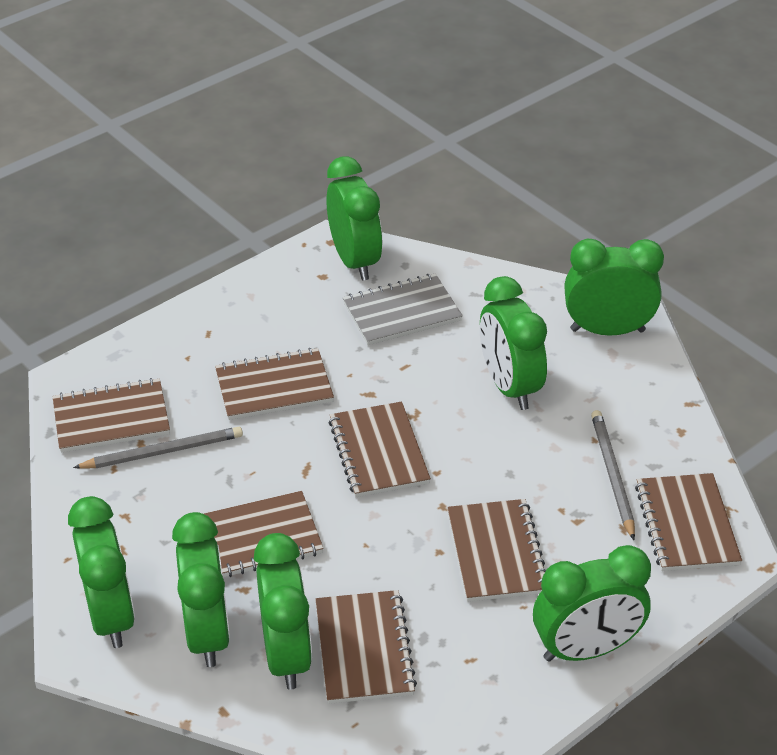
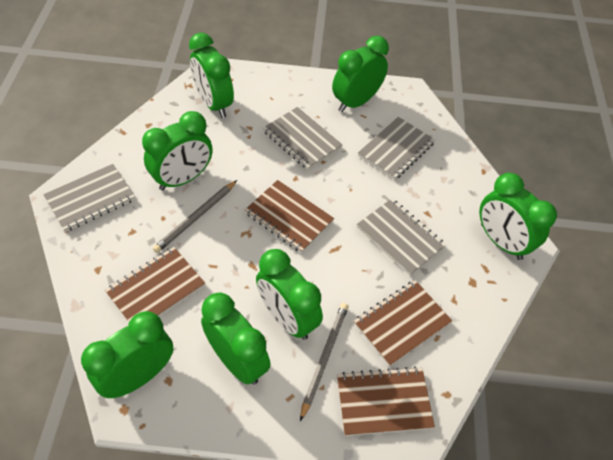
brown notebook: 7 -> 4
grey notebook: 1 -> 4

